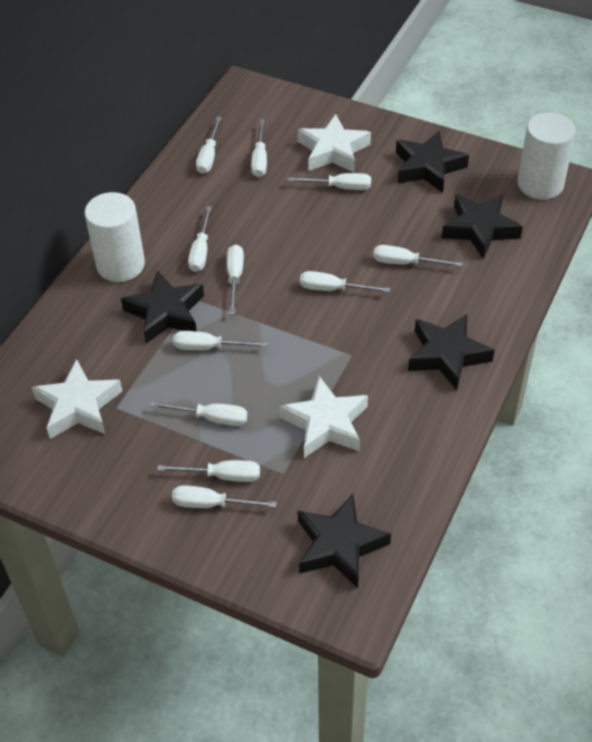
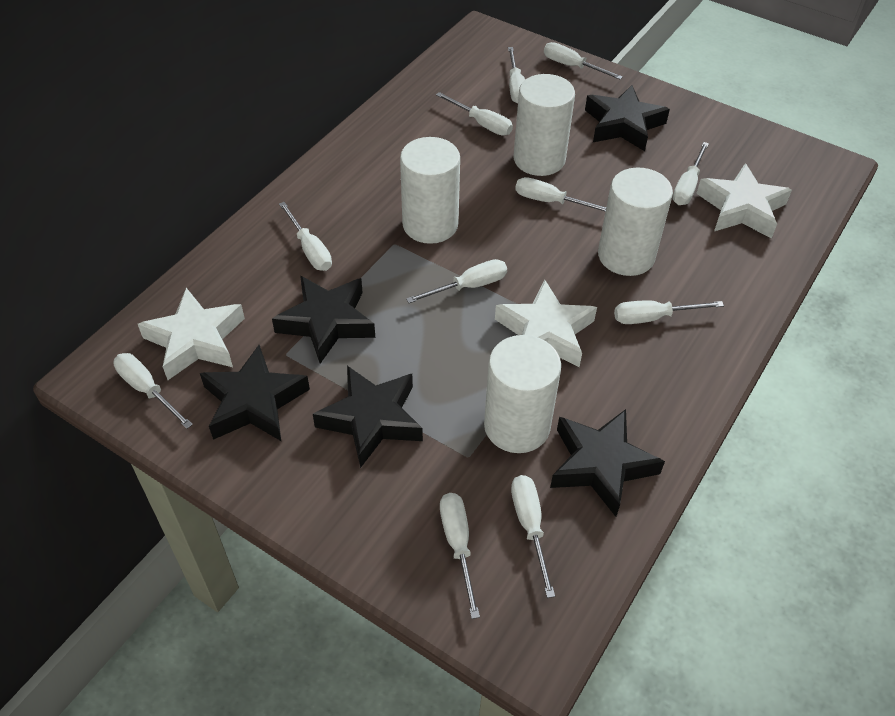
white cylinder: 2 -> 4

